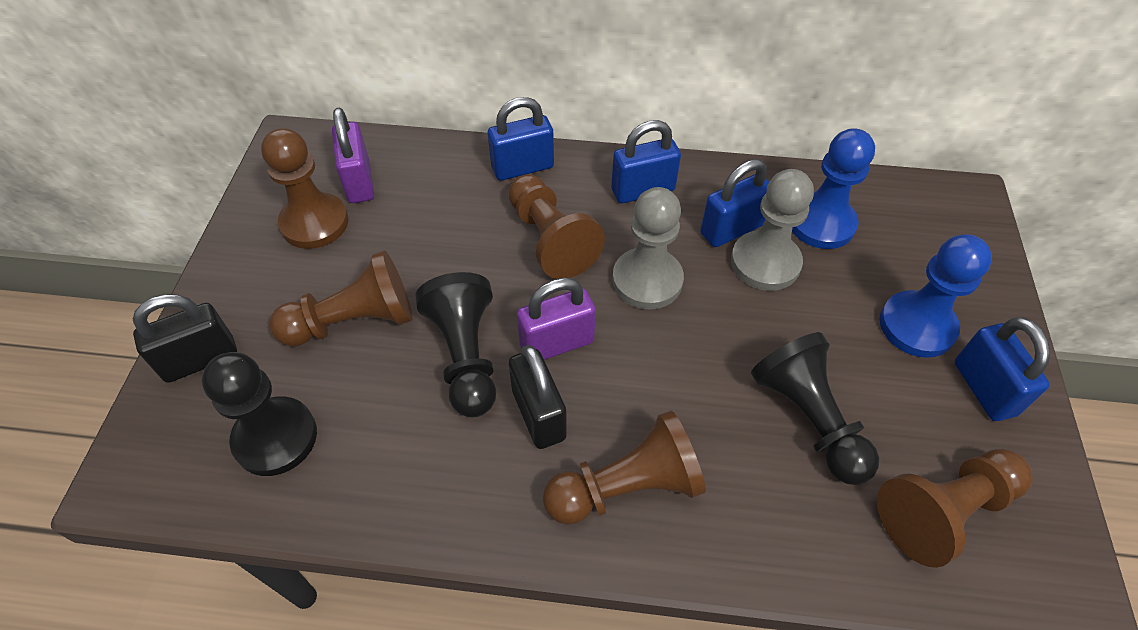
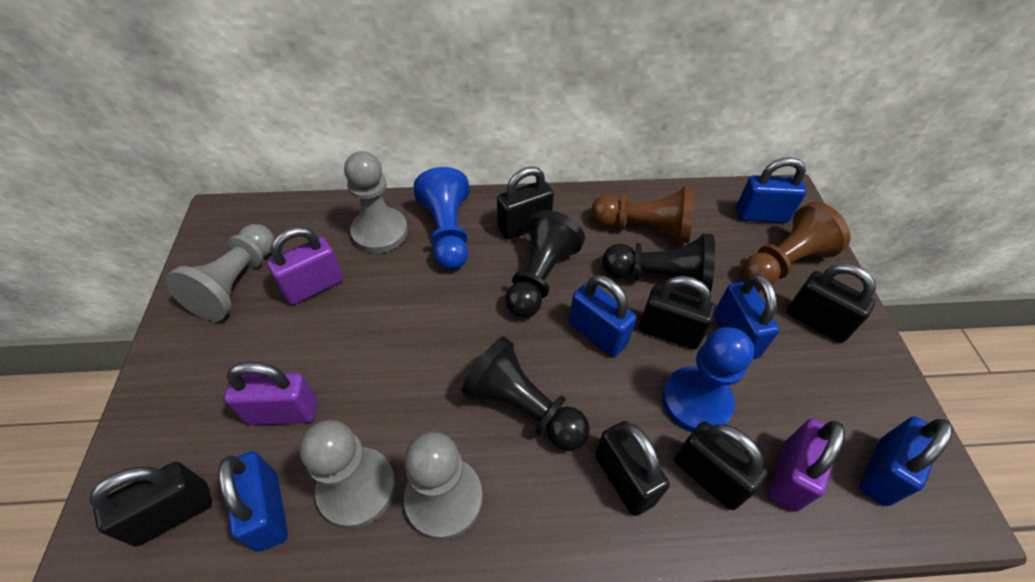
black padlock: 2 -> 6
blue padlock: 4 -> 5
brown pawn: 5 -> 2
grey pawn: 2 -> 4
purple padlock: 2 -> 3

